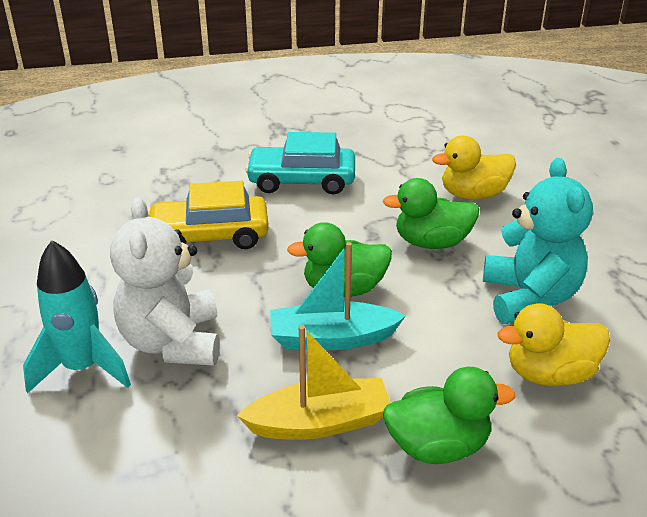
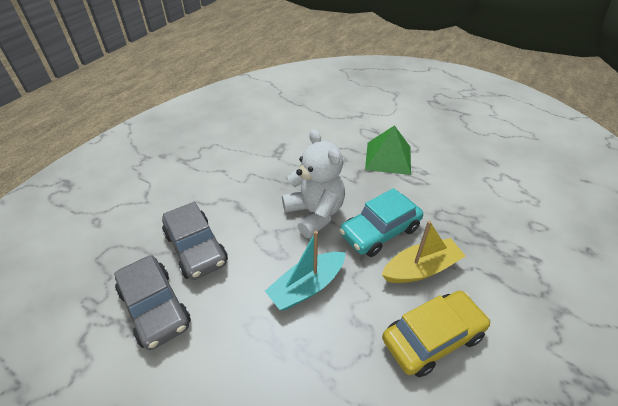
green duck: 3 -> 0
green pyramid: 0 -> 1
grey car: 0 -> 2
turquoise rocket: 1 -> 0
turquoise teddy bear: 1 -> 0
yellow duck: 2 -> 0

